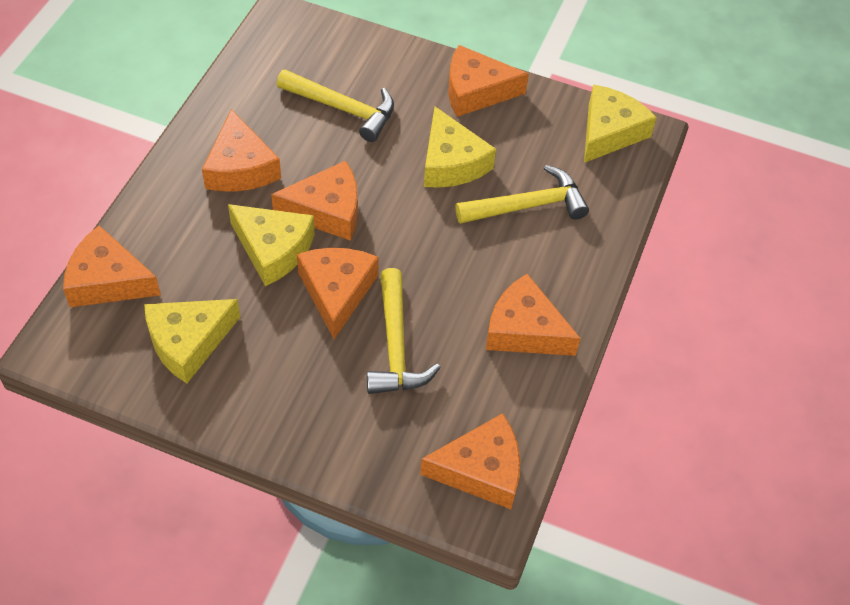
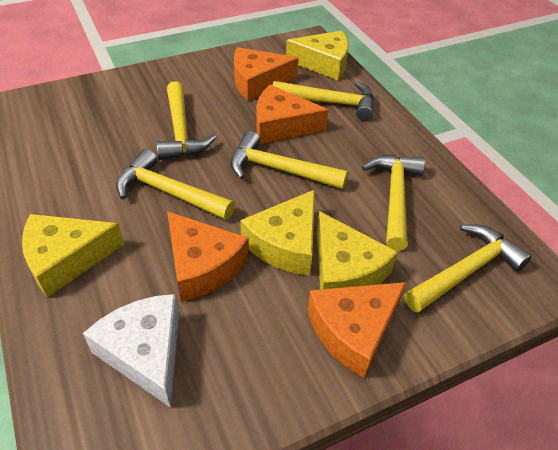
orange cheese: 7 -> 4
white cheese: 0 -> 1
yellow hammer: 3 -> 6

